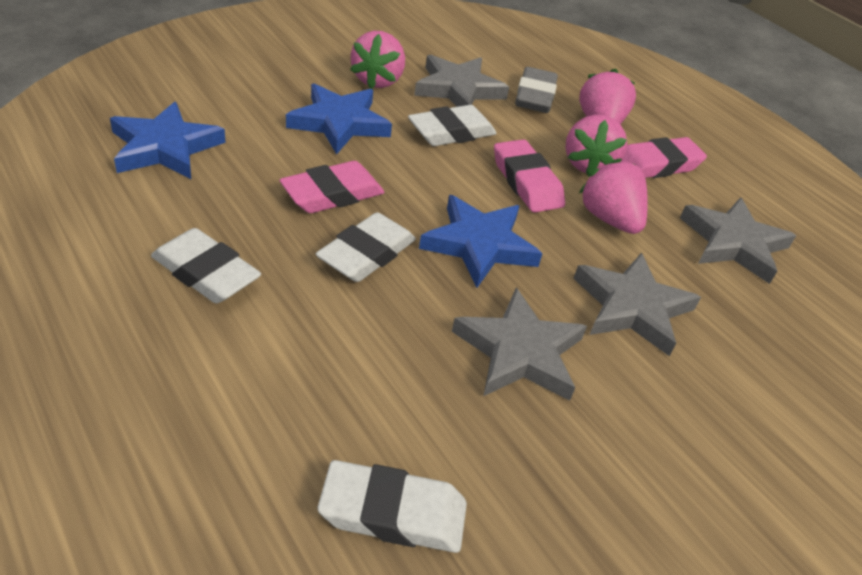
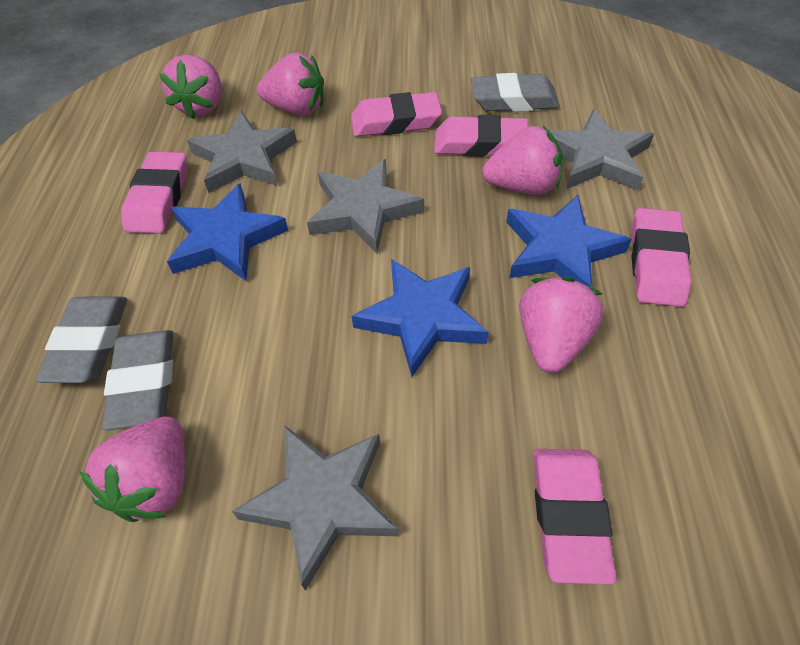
grey eraser: 1 -> 3
pink eraser: 3 -> 5
pink strawberry: 4 -> 5
white eraser: 4 -> 0

